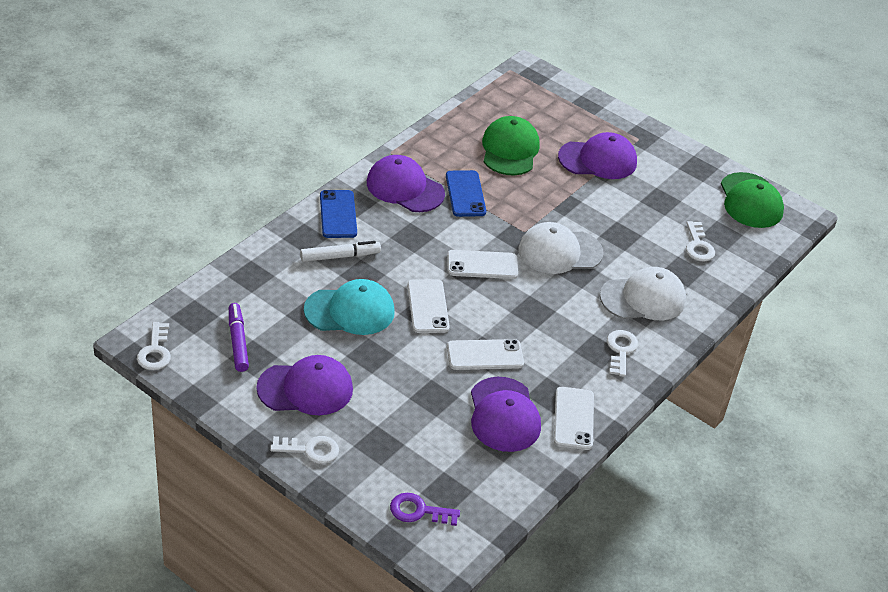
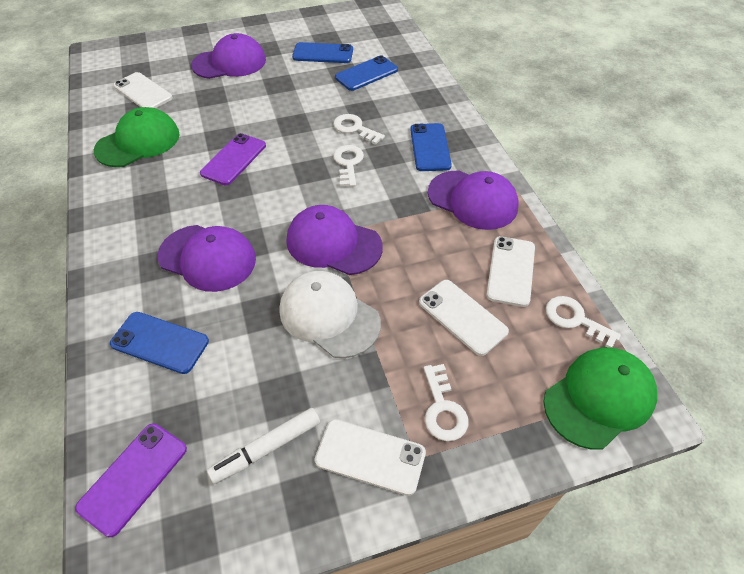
blue phone: 2 -> 4
purple key: 1 -> 0
purple marker: 1 -> 0
purple phone: 0 -> 2
turquoise cap: 1 -> 0
white cap: 2 -> 1

